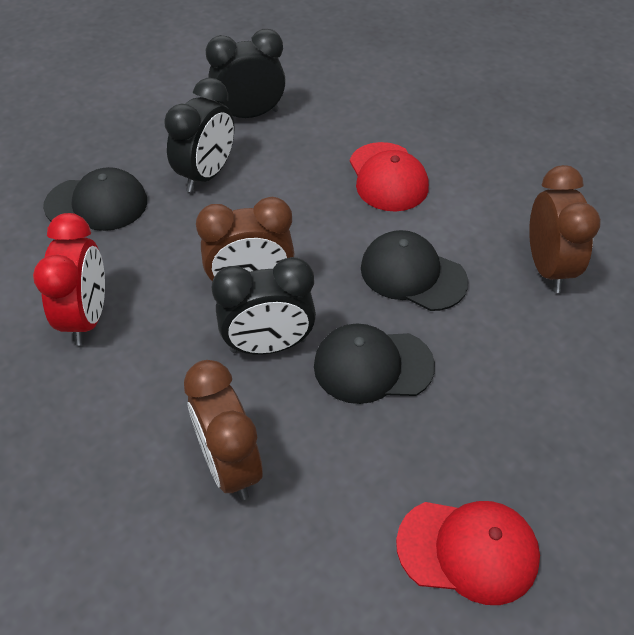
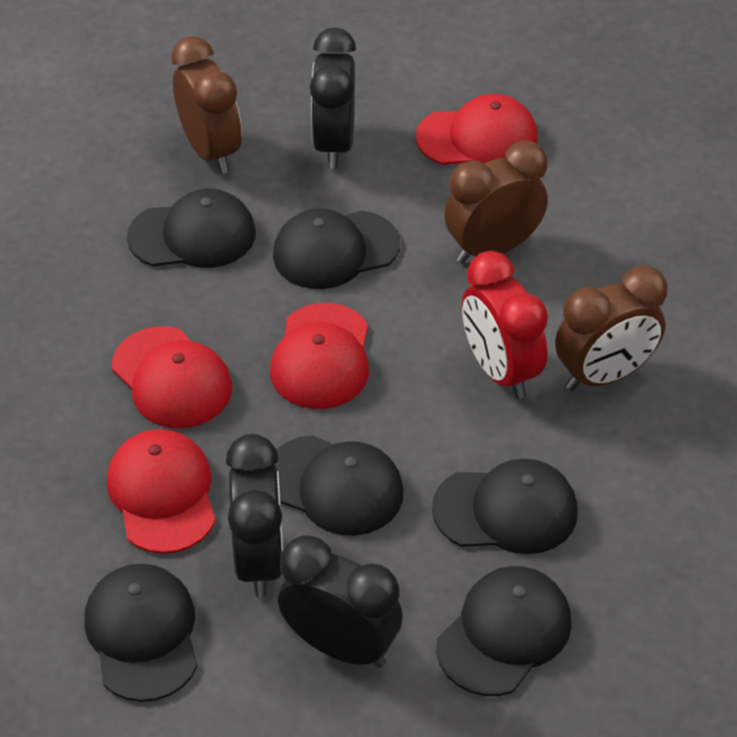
black cap: 3 -> 6
red cap: 2 -> 4

